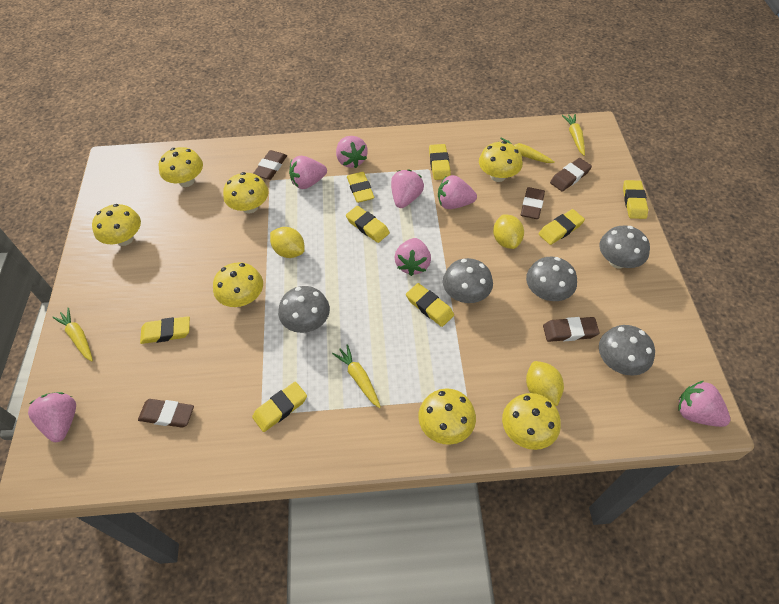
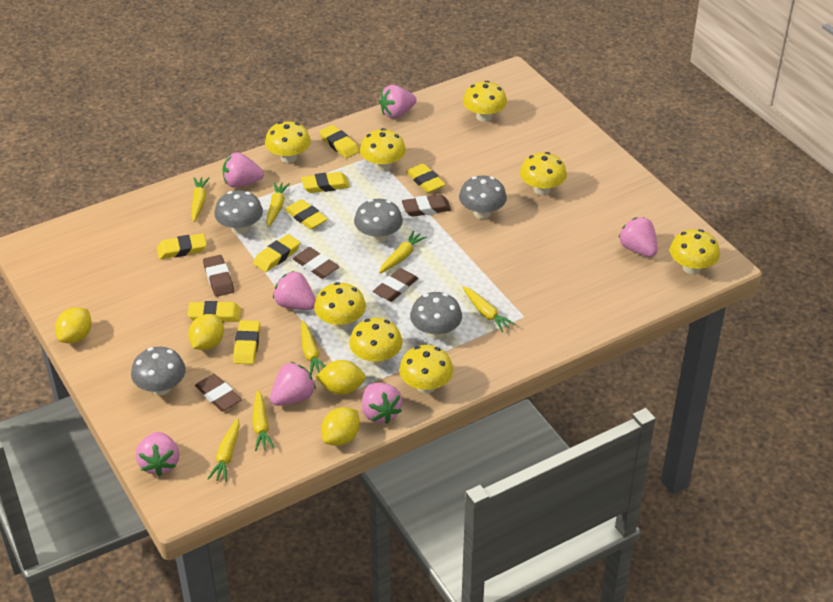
yellow carrot: 4 -> 7
yellow lemon: 3 -> 4
yellow mushroom: 7 -> 8

